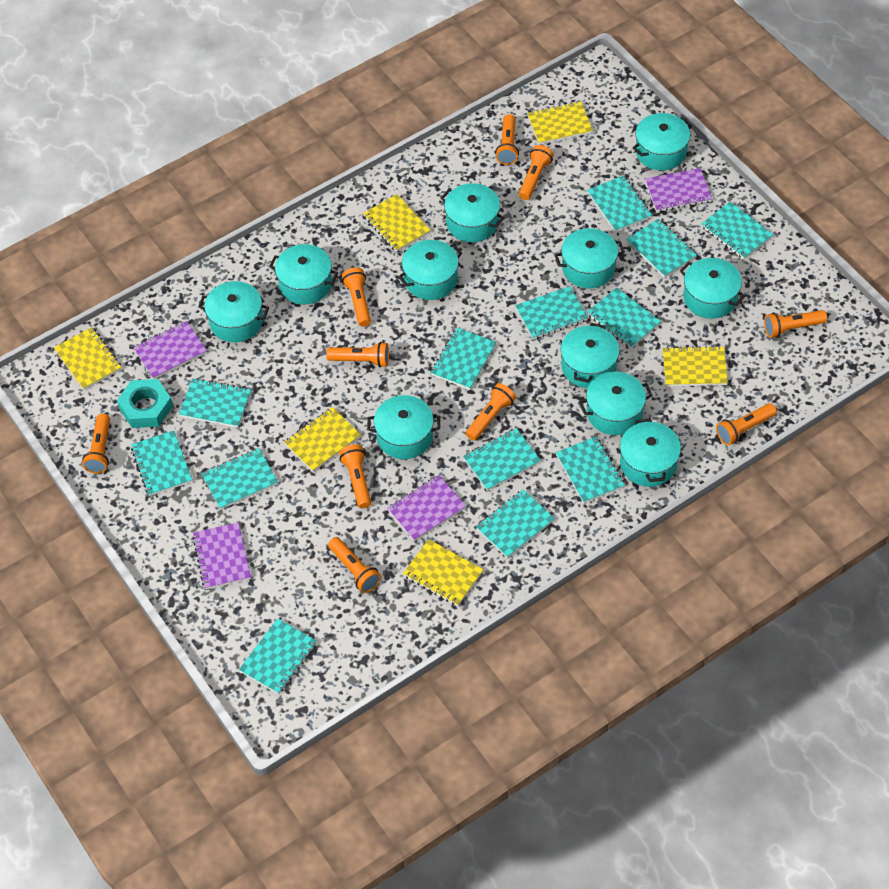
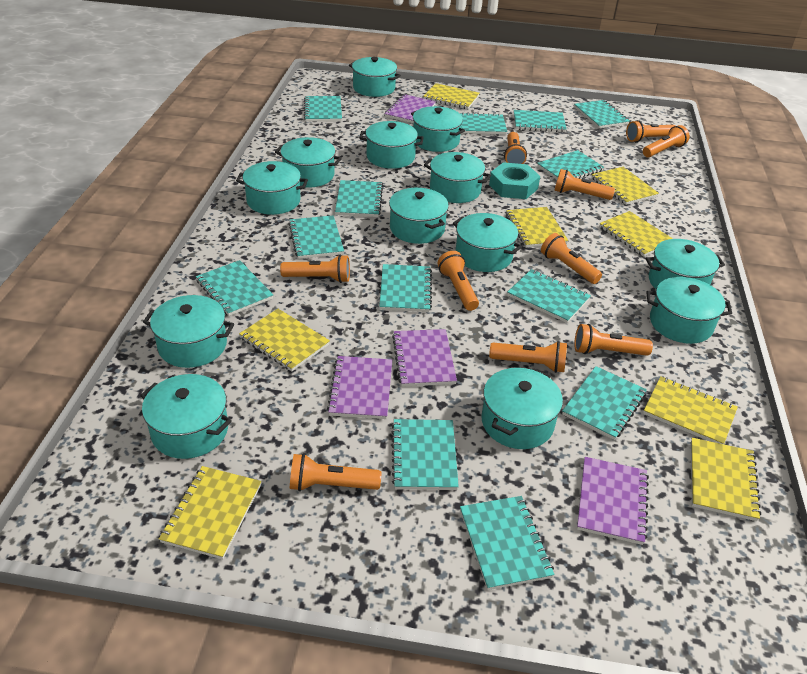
turquoise pot: 11 -> 13
yellow notebook: 6 -> 8

